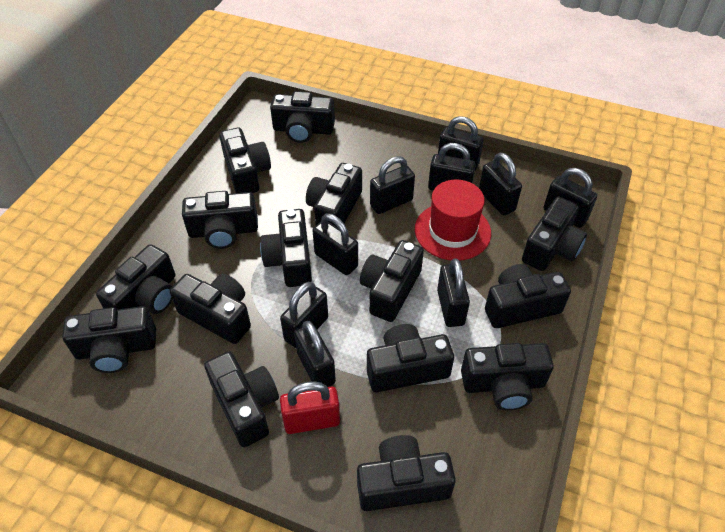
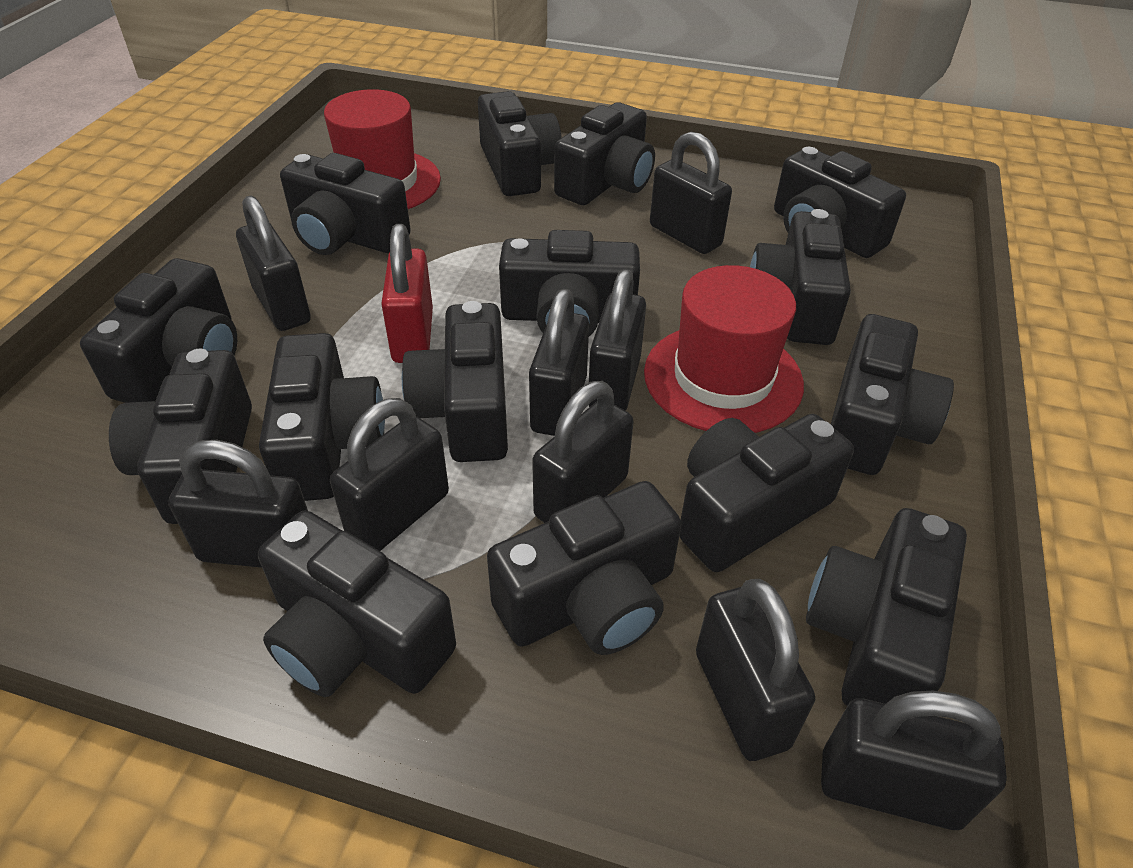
red hat: 1 -> 2

